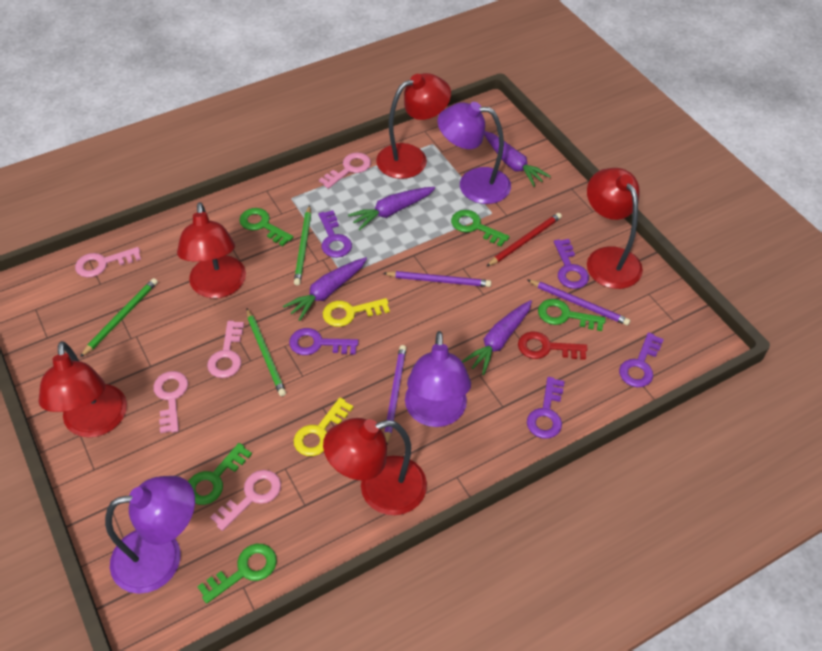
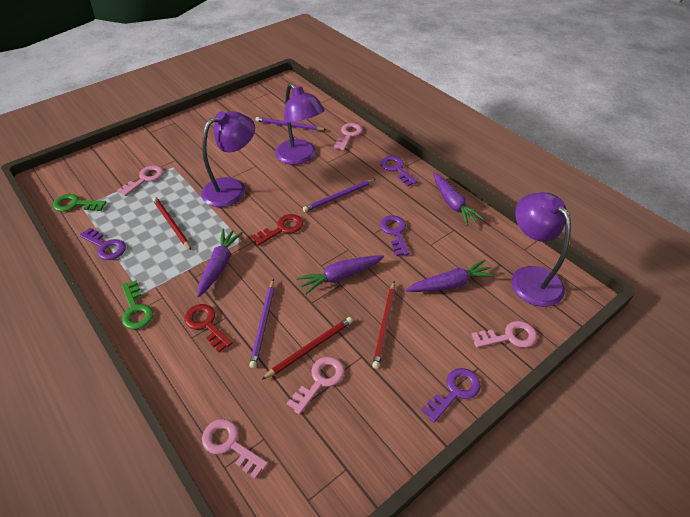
green key: 5 -> 2
green pencil: 3 -> 0
purple key: 5 -> 4
red key: 1 -> 2
red lamp: 5 -> 0
red pencil: 1 -> 3
yellow key: 2 -> 0

